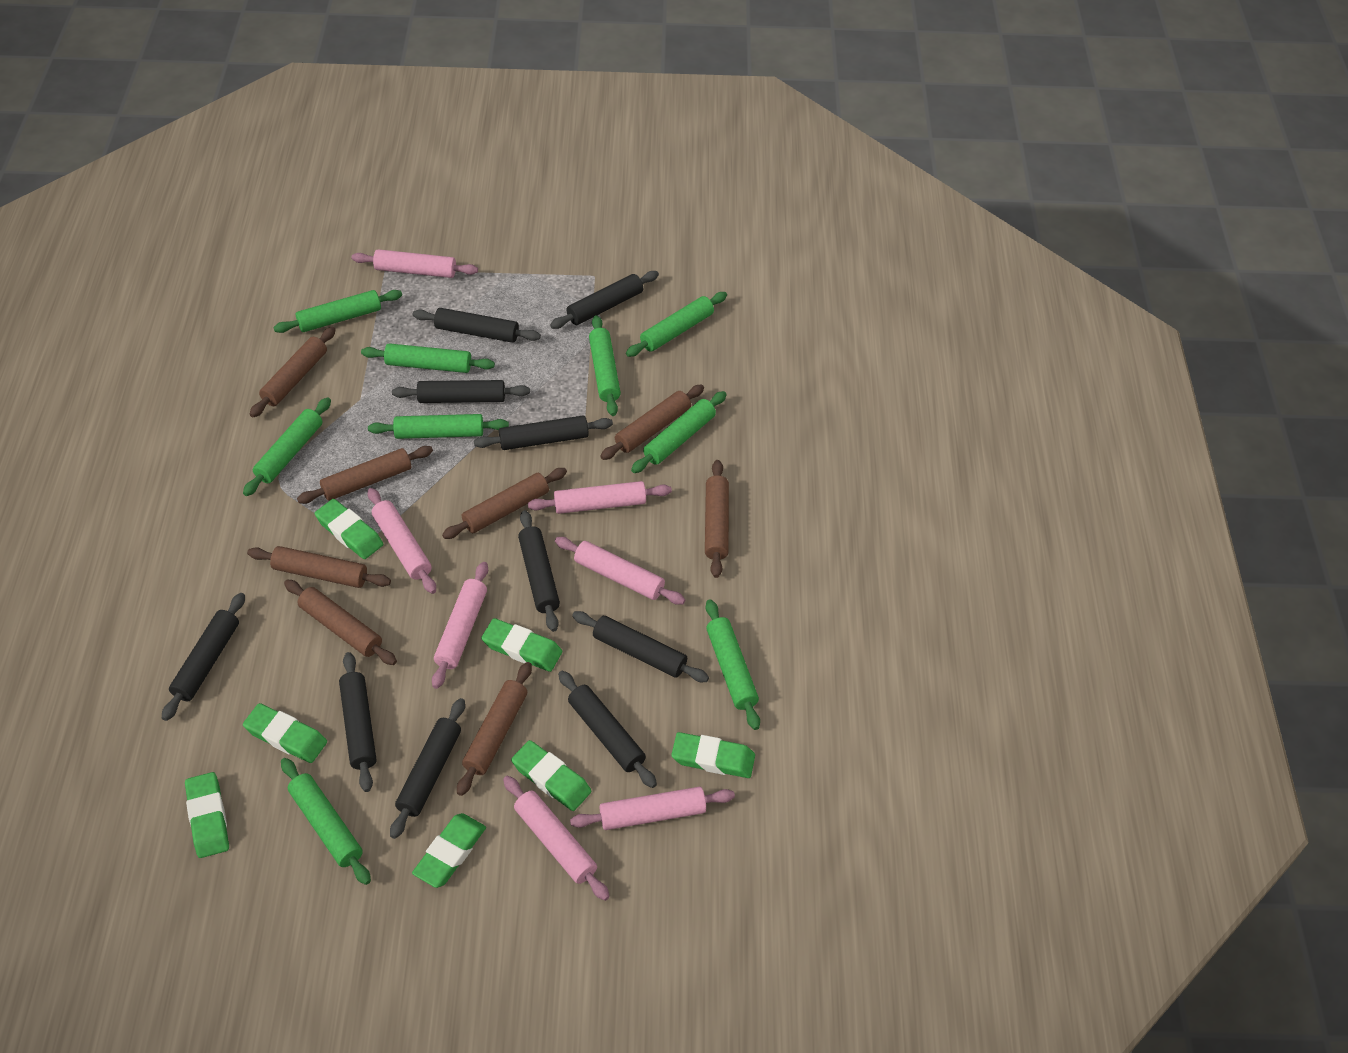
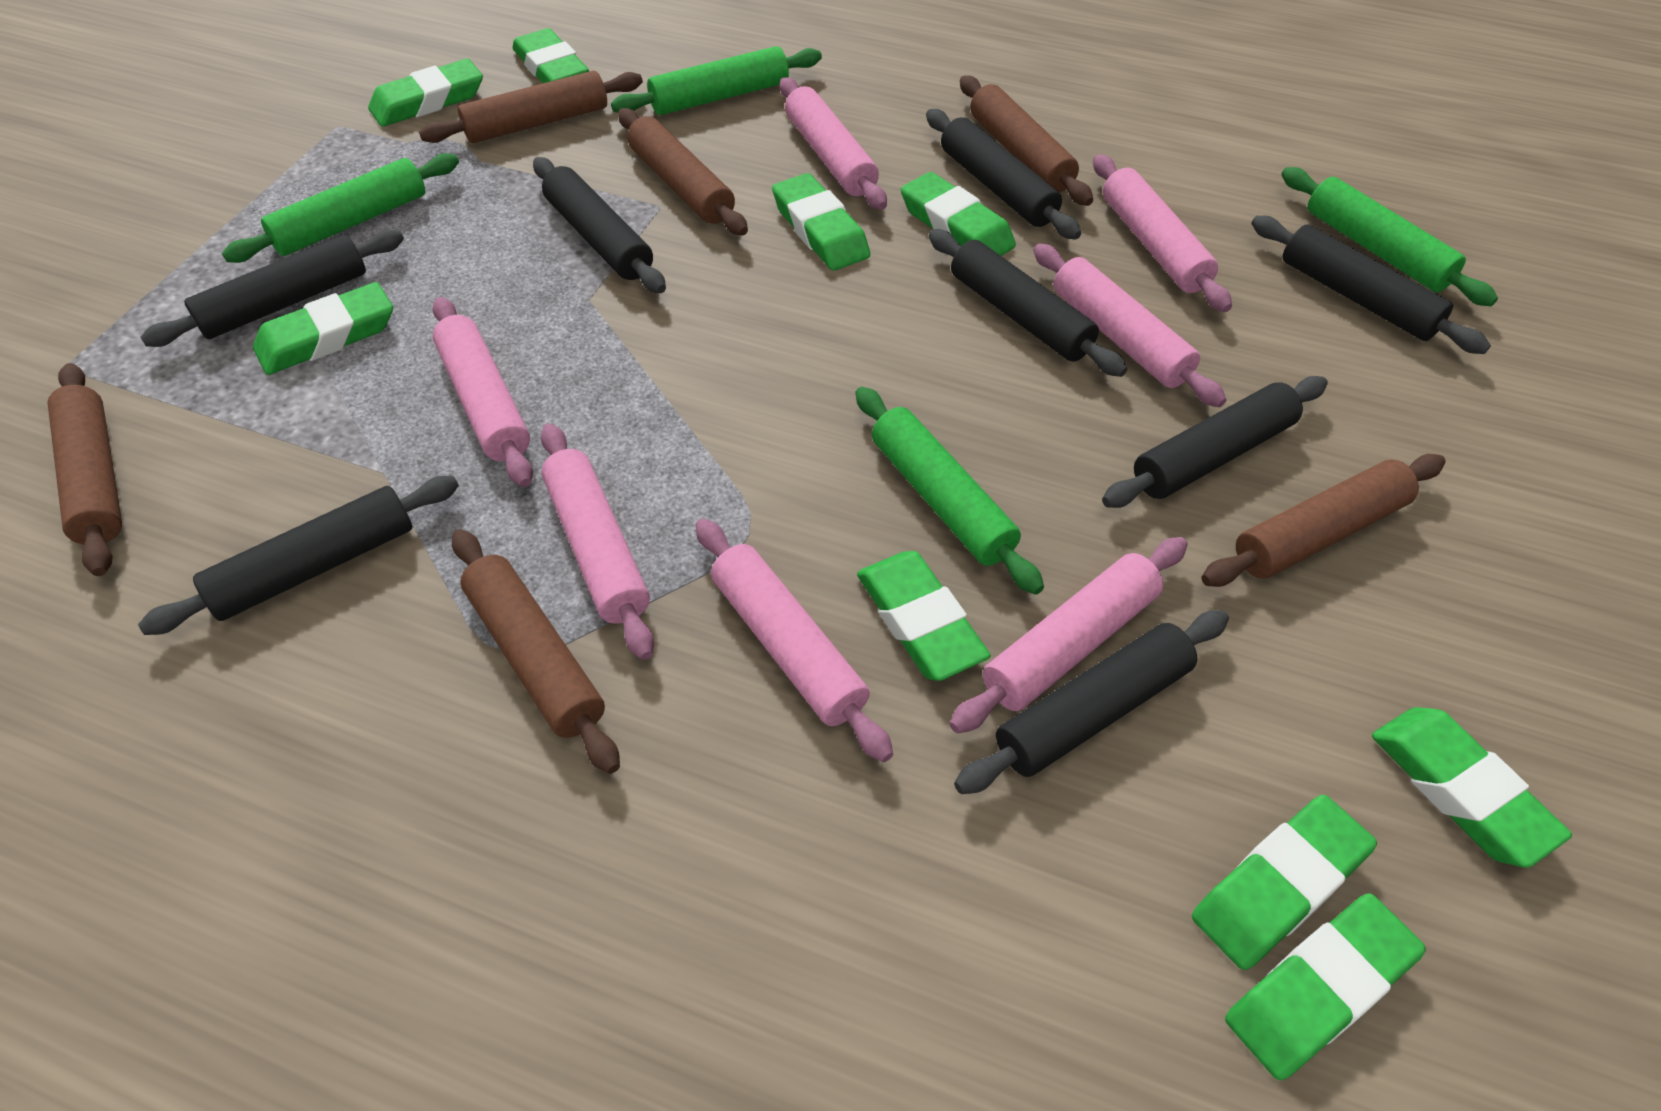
black rolling pin: 10 -> 8
brown rolling pin: 8 -> 6
green eraser: 7 -> 9
green rolling pin: 9 -> 4

